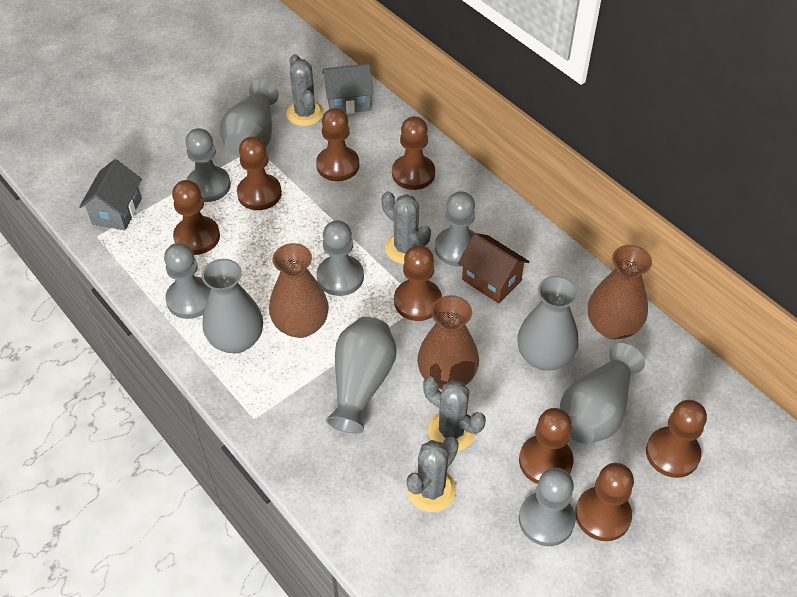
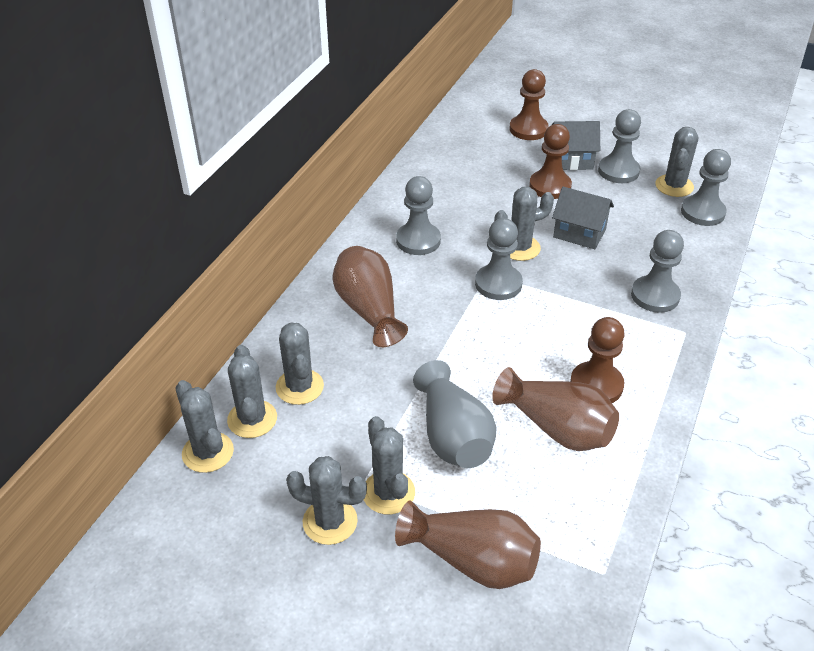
brown house: 1 -> 0
brown pawn: 8 -> 3
grey cactus: 4 -> 7
grey vase: 5 -> 1

